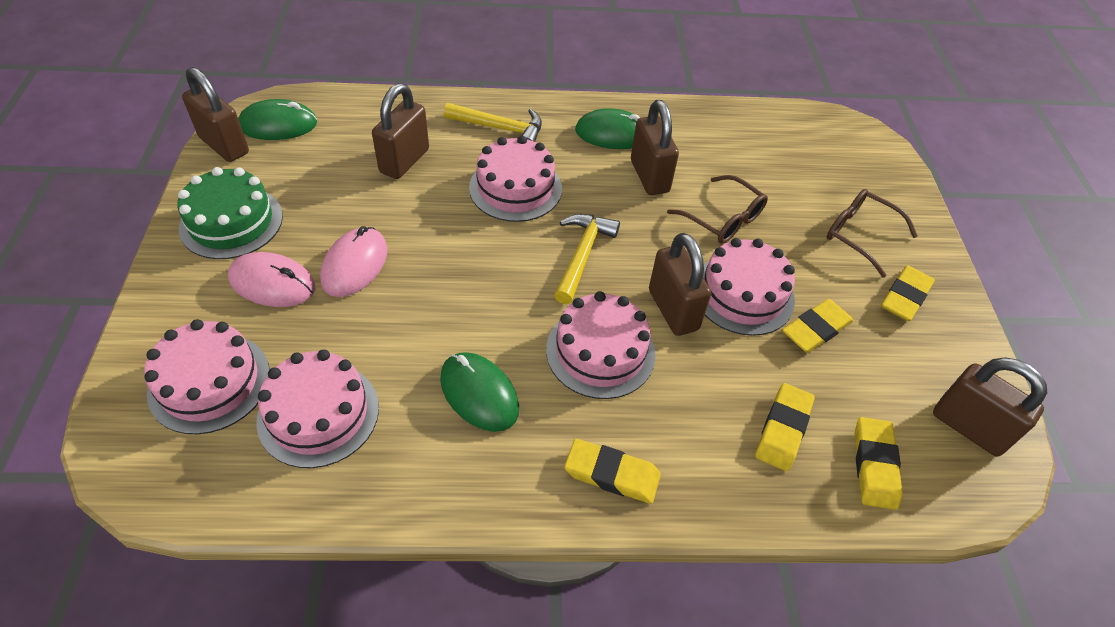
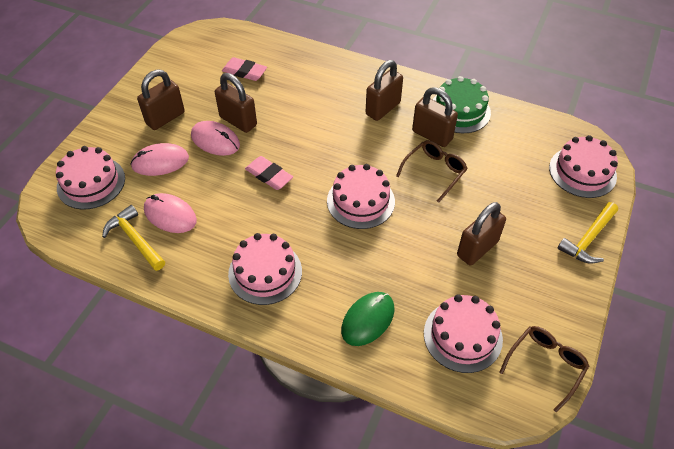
green mouse: 3 -> 1
pink eraser: 0 -> 2
pink mouse: 2 -> 3
yellow eraser: 5 -> 0

